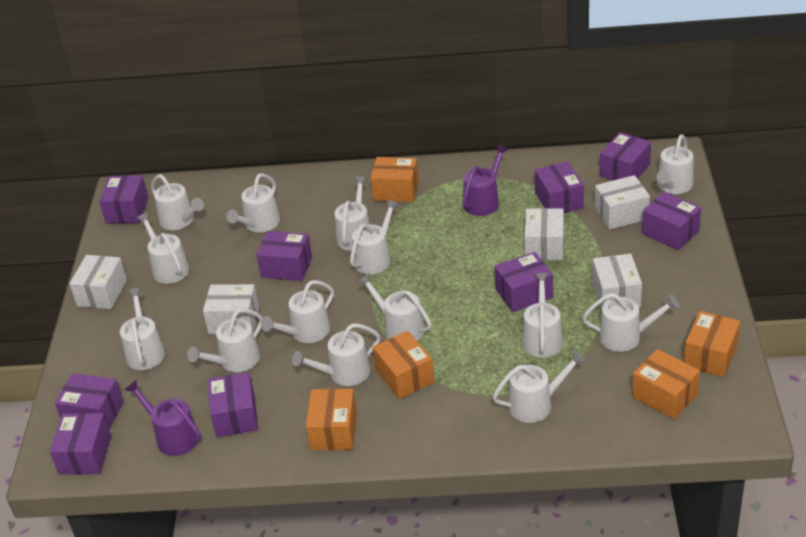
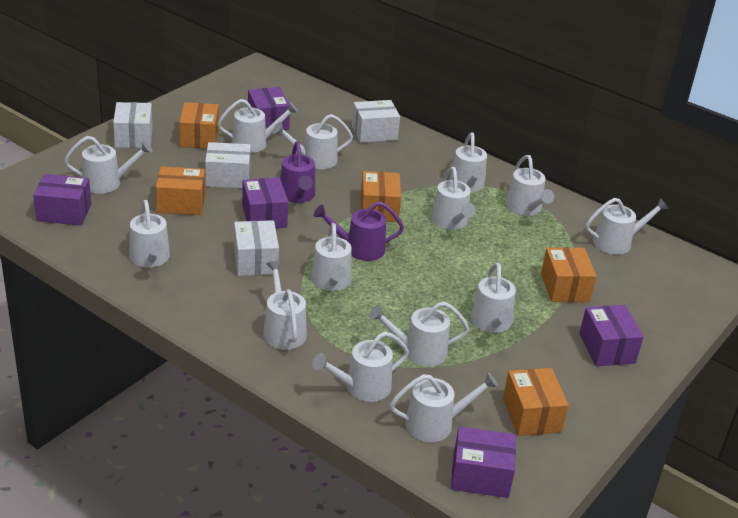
purple box: 9 -> 5
white box: 5 -> 4

